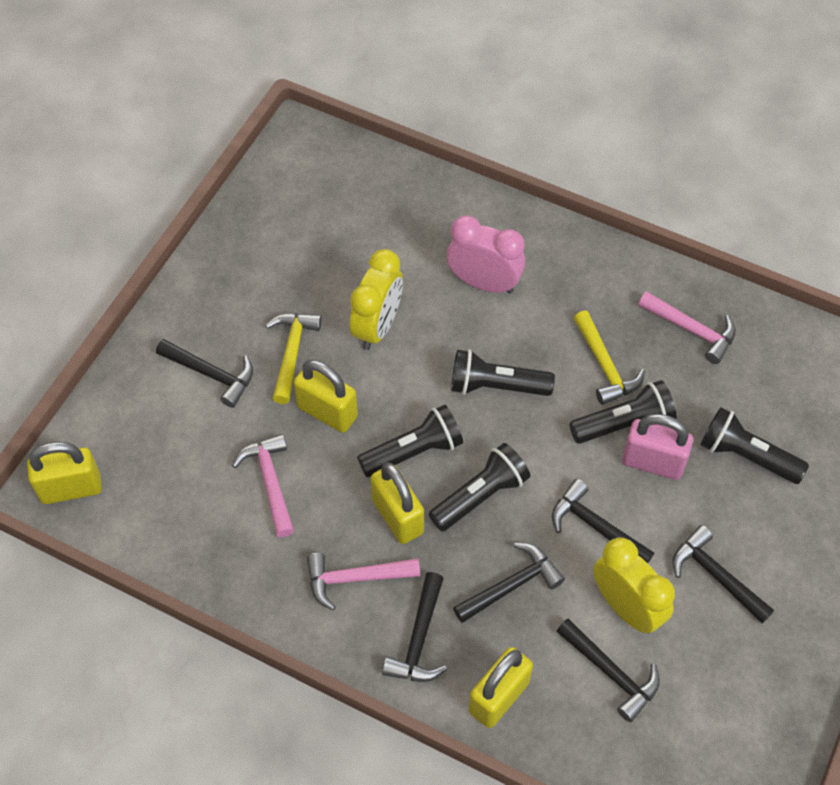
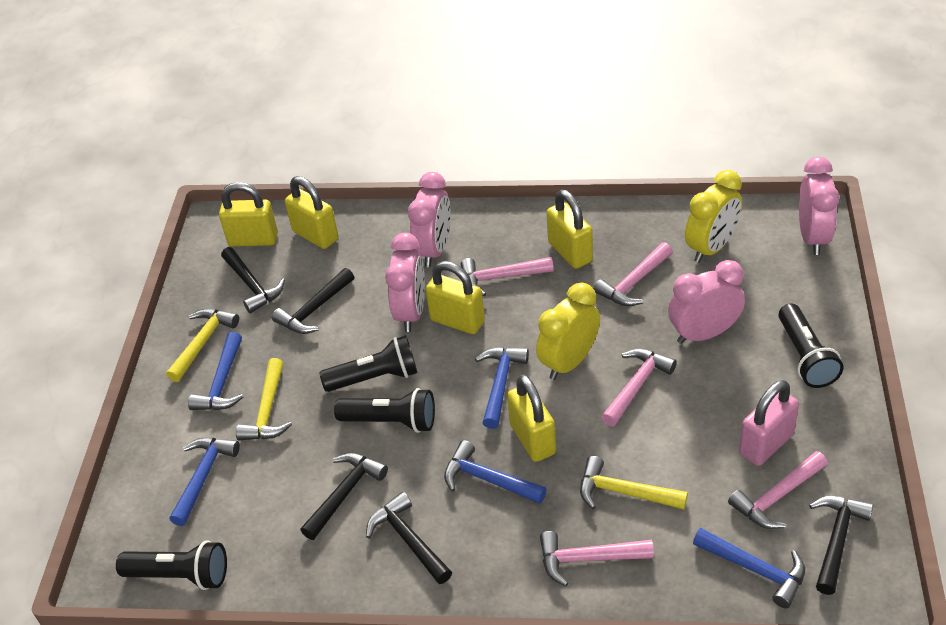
black flashlight: 5 -> 4
black hammer: 6 -> 5
blue hammer: 0 -> 5
pink clock: 1 -> 4
pink hammer: 3 -> 5
yellow hammer: 2 -> 3
yellow padlock: 4 -> 5

